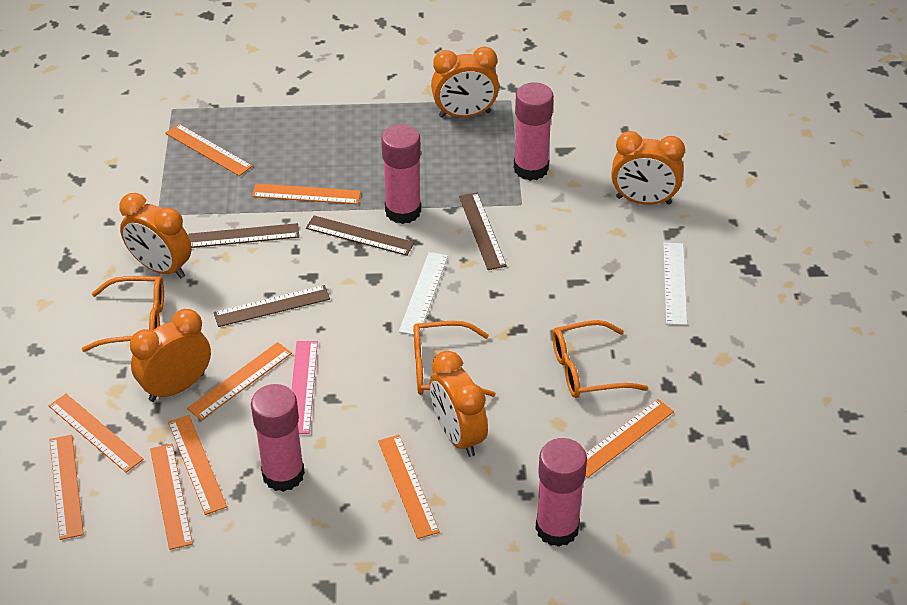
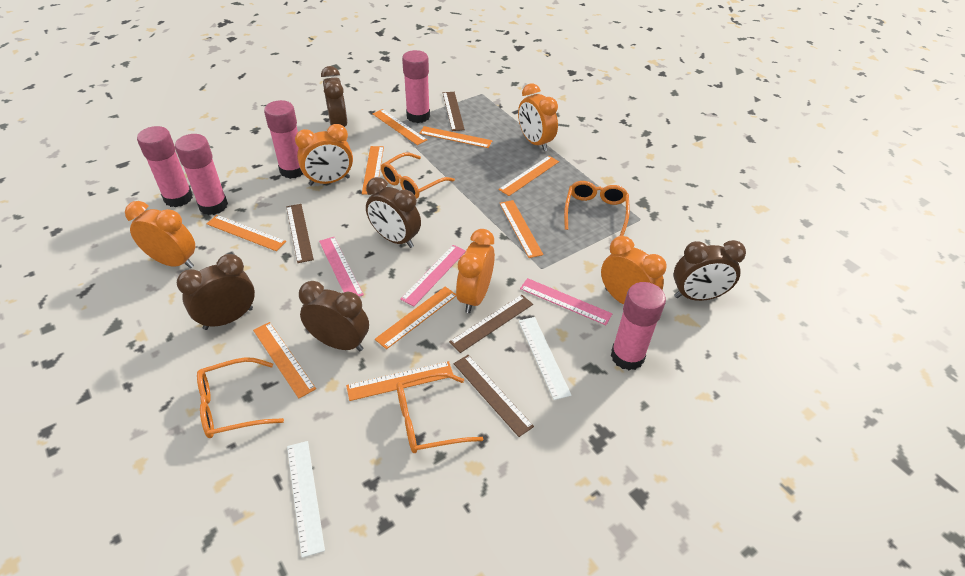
brown clock: 0 -> 5
orange glasses: 3 -> 4
pink glue stick: 4 -> 5
pink ruler: 1 -> 3

